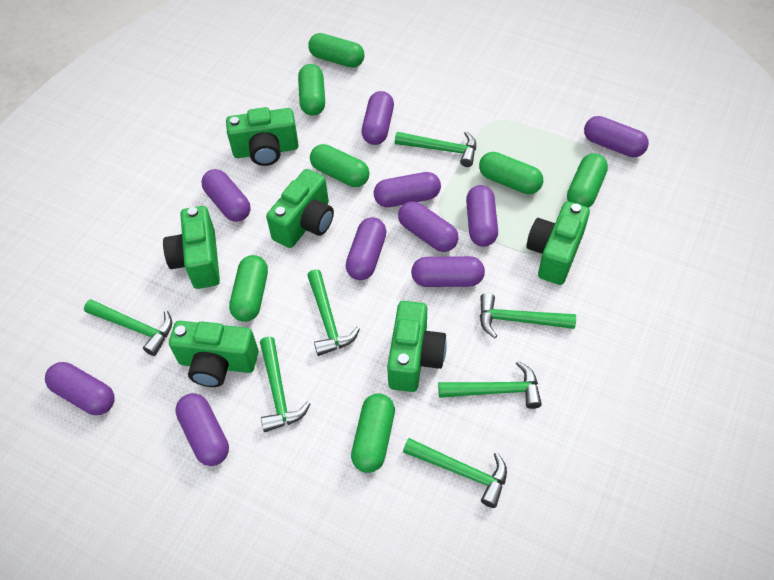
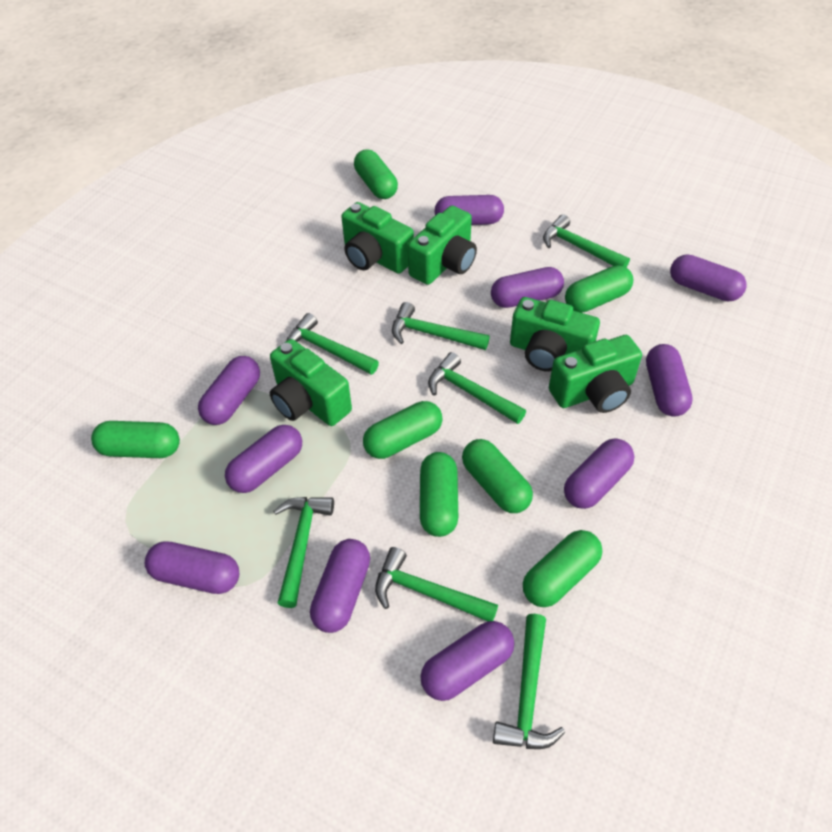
green camera: 6 -> 5

